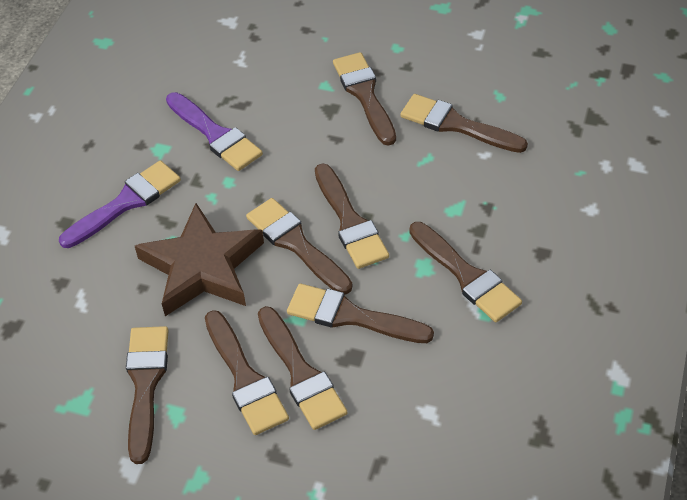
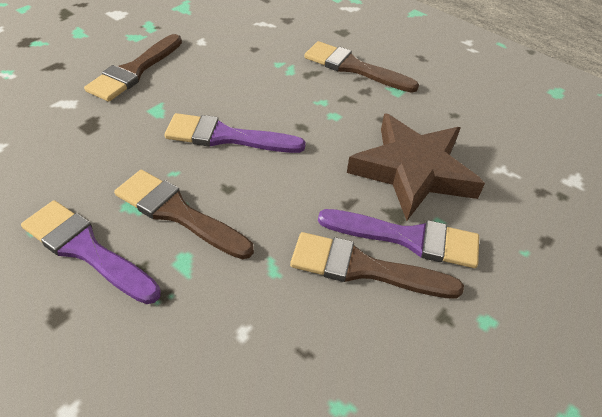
brown brush: 9 -> 4
purple brush: 2 -> 3

